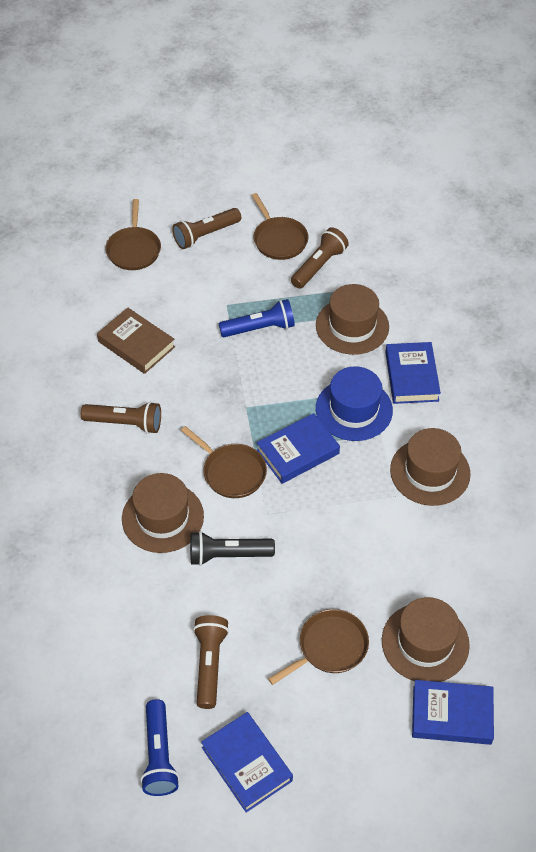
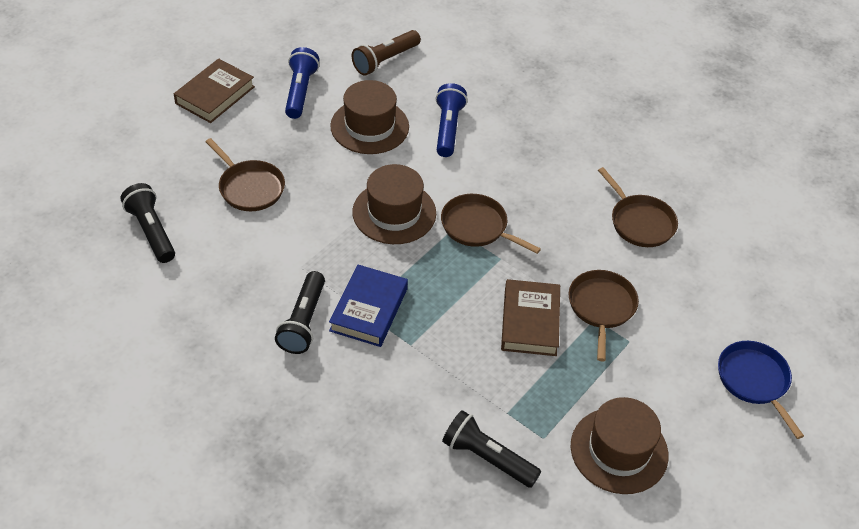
black flashlight: 1 -> 3
blue book: 4 -> 1
blue hat: 1 -> 0
blue pan: 0 -> 1
brown book: 1 -> 2
brown flashlight: 4 -> 1
brown hat: 4 -> 3

